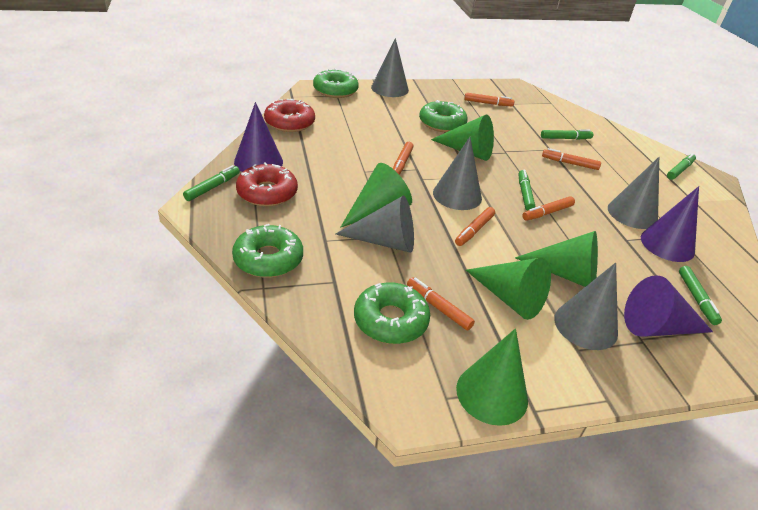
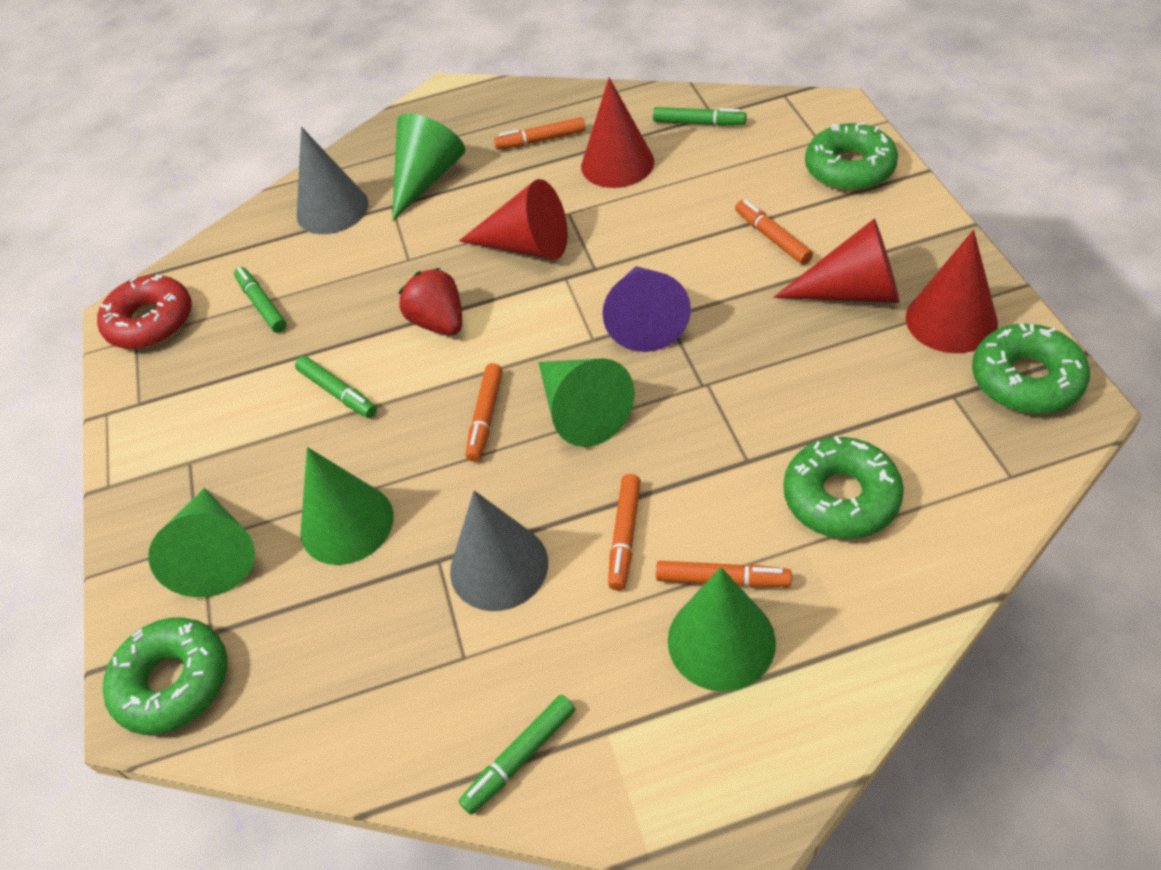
green marker: 5 -> 4
grey cone: 5 -> 2
orange marker: 6 -> 5
purple cone: 3 -> 1
red cone: 0 -> 4
red donut: 2 -> 1
red strawberry: 0 -> 1

